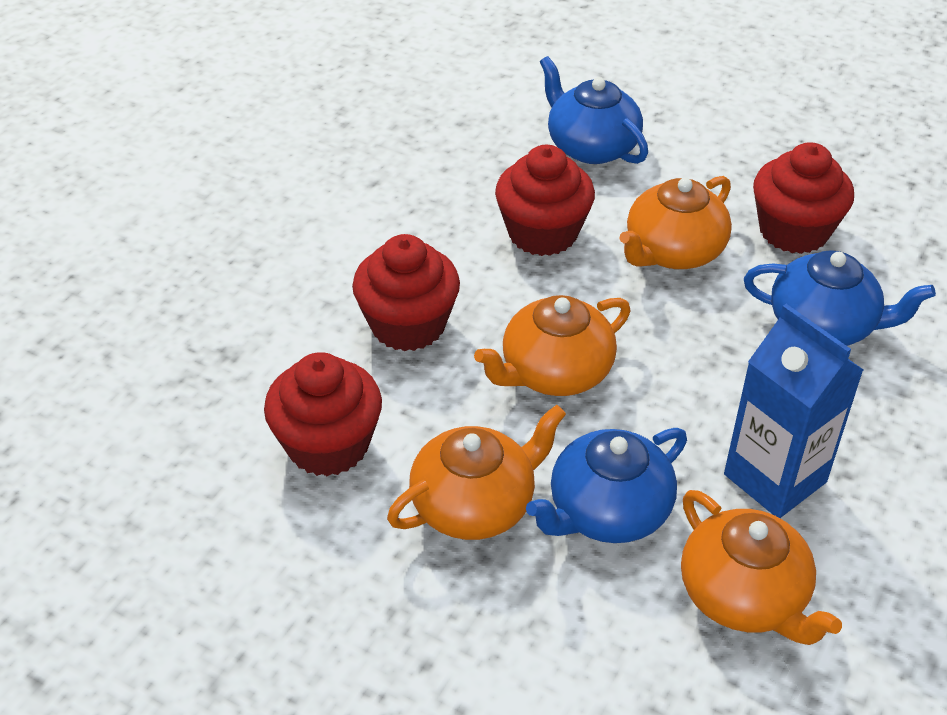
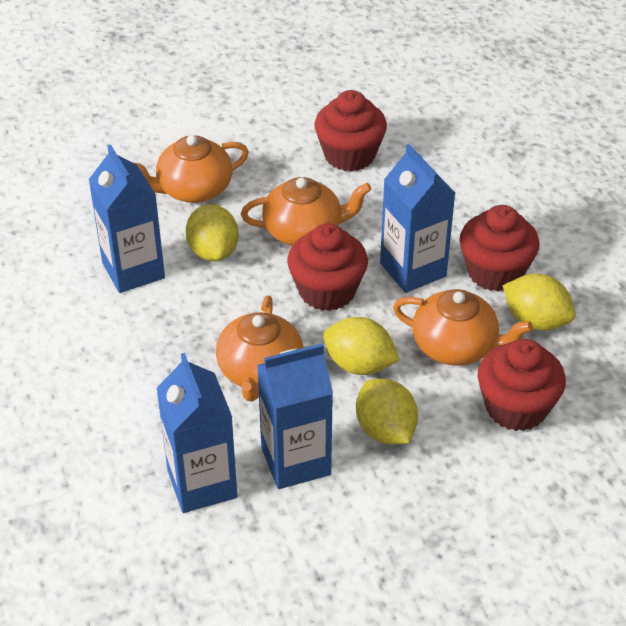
blue carton: 1 -> 4
blue teapot: 3 -> 0
yellow lemon: 0 -> 4

